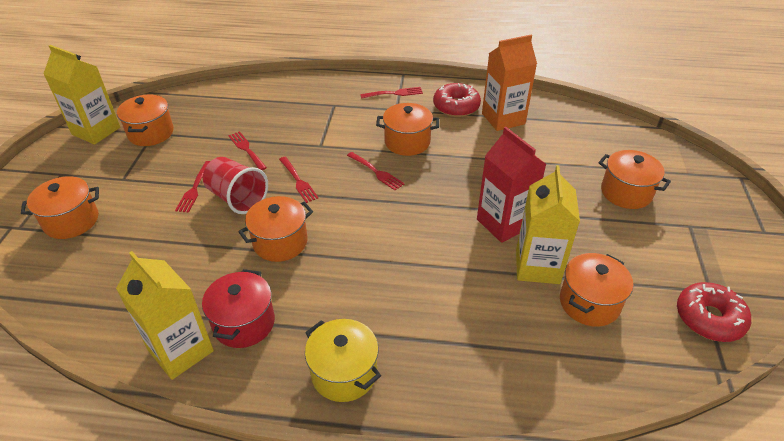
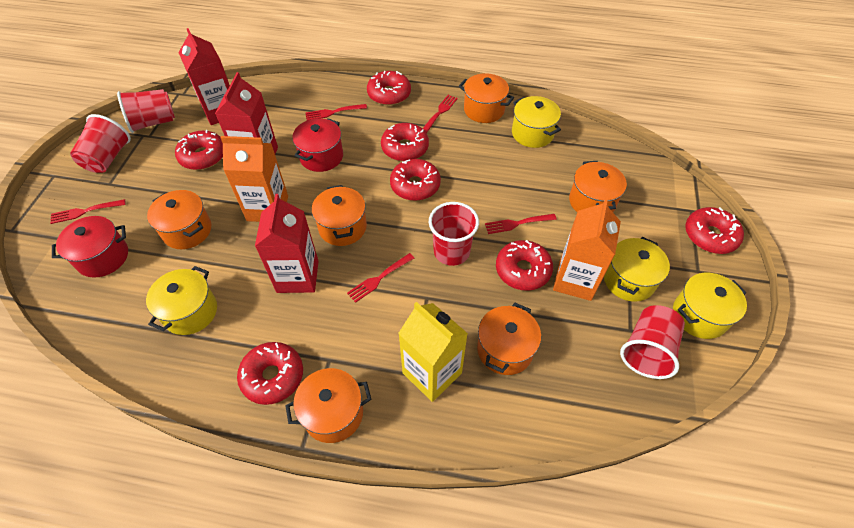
orange carton: 1 -> 2
red carton: 1 -> 3
red cup: 1 -> 4
red donut: 2 -> 7
red pot: 1 -> 2
yellow carton: 3 -> 1
yellow pot: 1 -> 4

